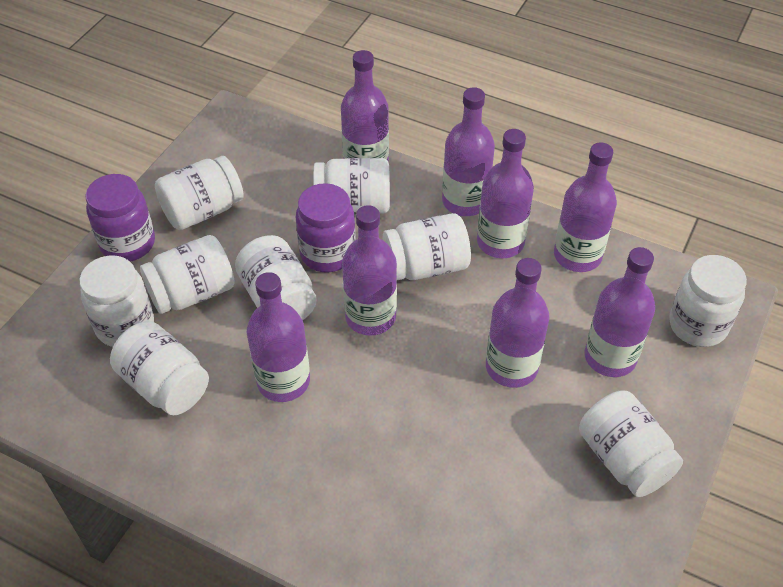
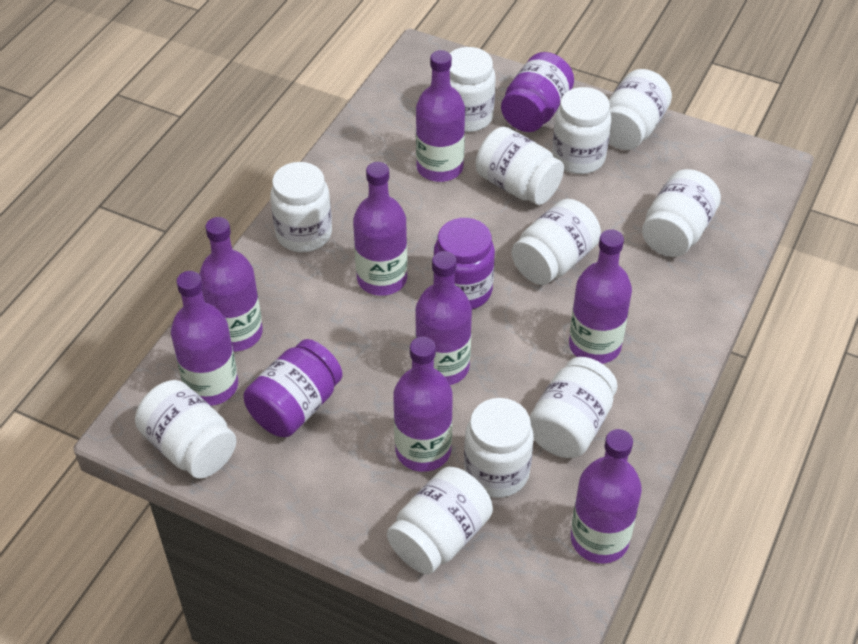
purple jar: 2 -> 3
white jar: 9 -> 11

